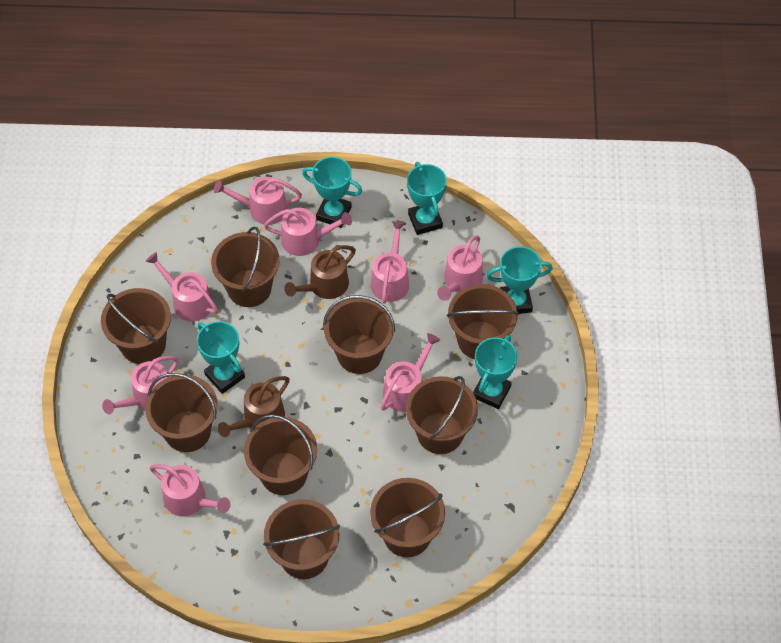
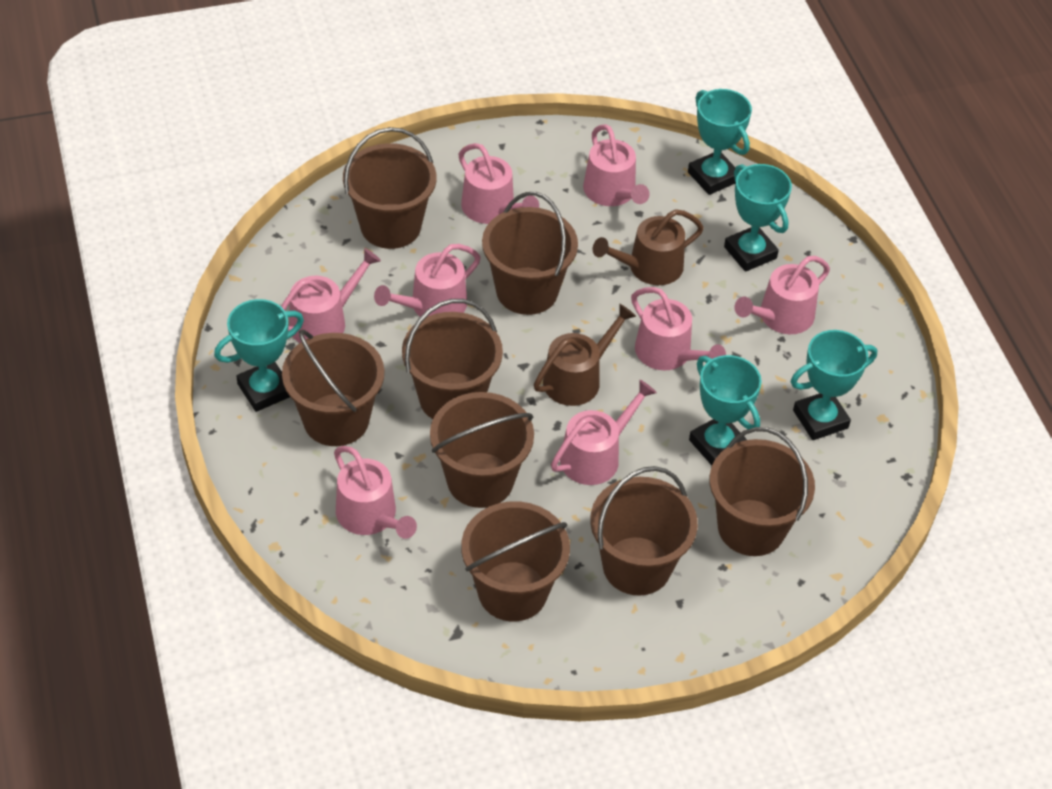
brown bucket: 9 -> 8

